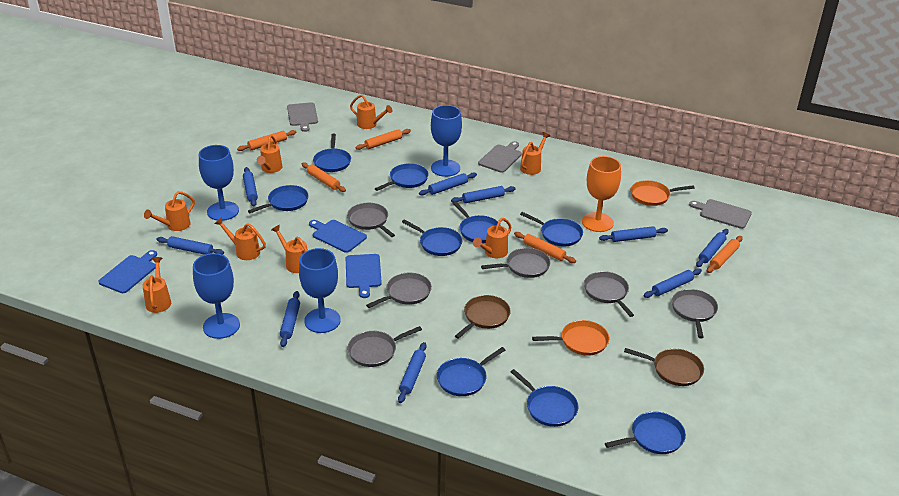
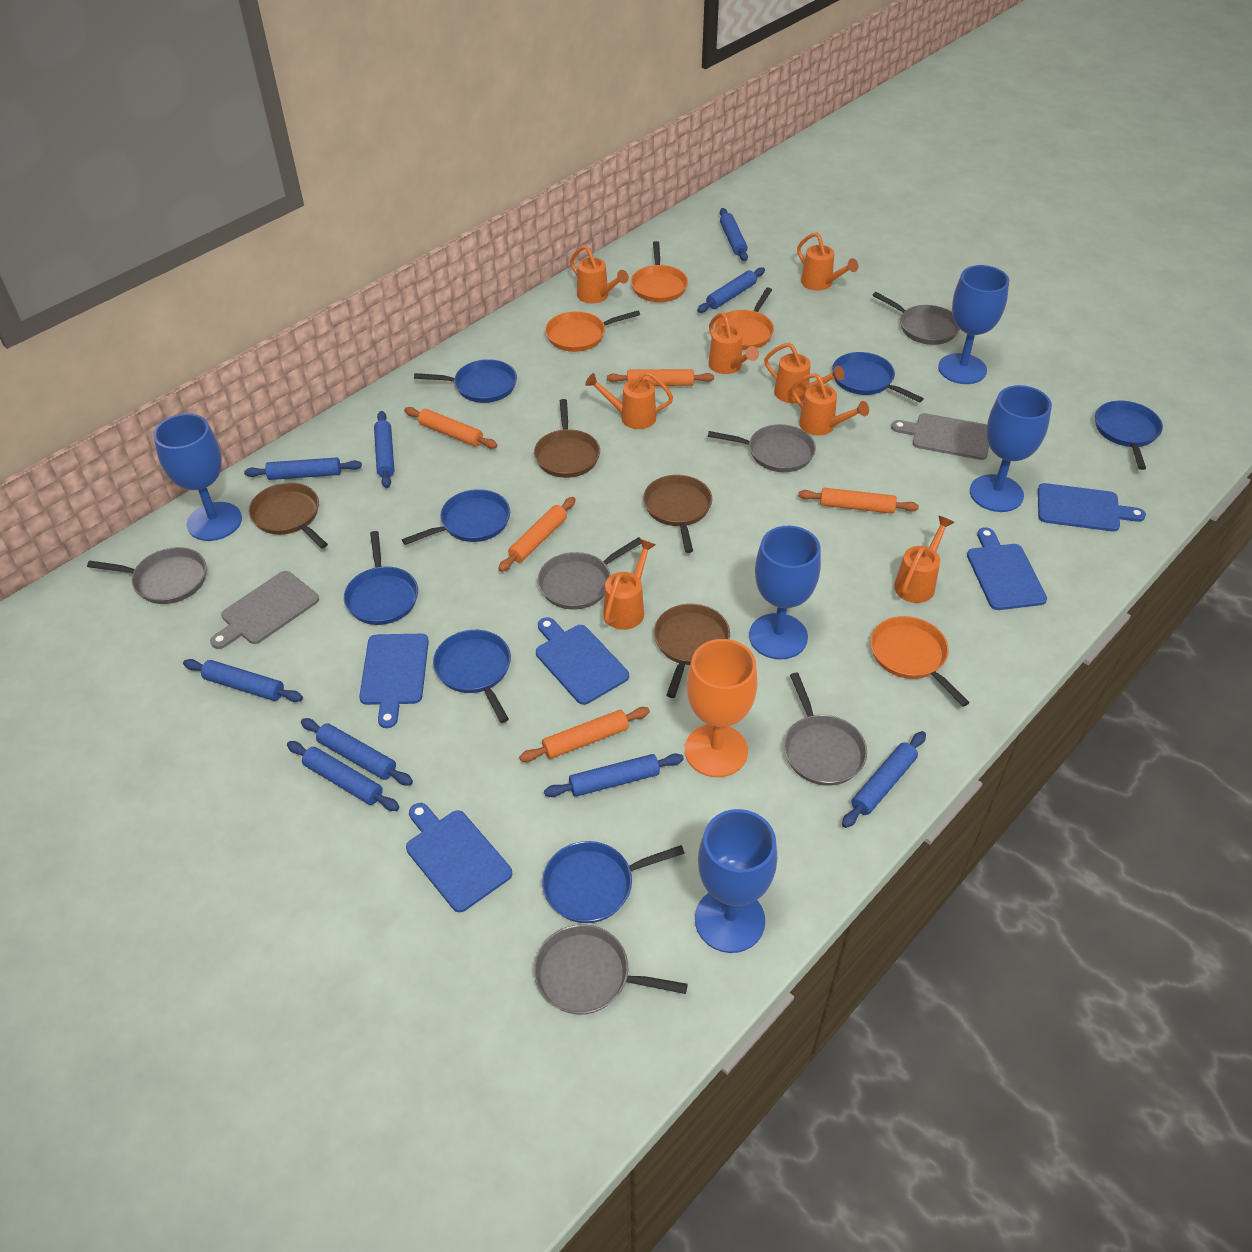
blue cutting board: 3 -> 5
blue goblet: 4 -> 5
blue pan: 9 -> 7
brown pan: 2 -> 4
grey cutting board: 3 -> 2
orange pan: 2 -> 4

